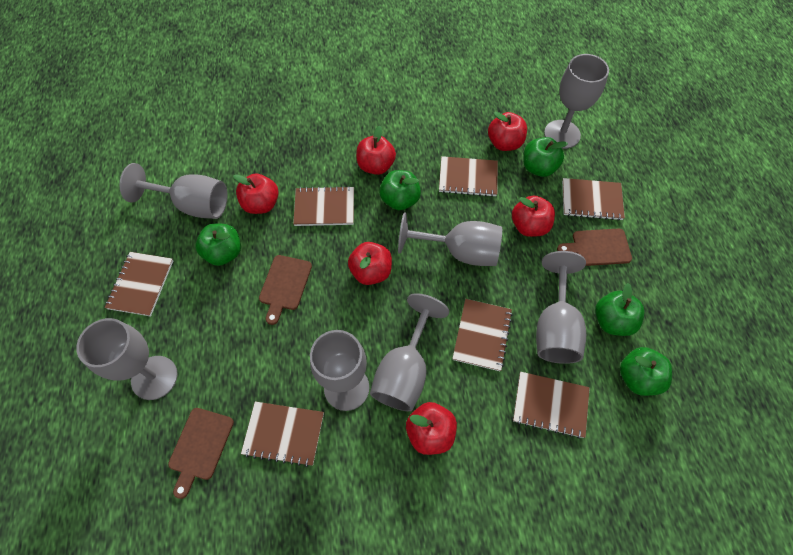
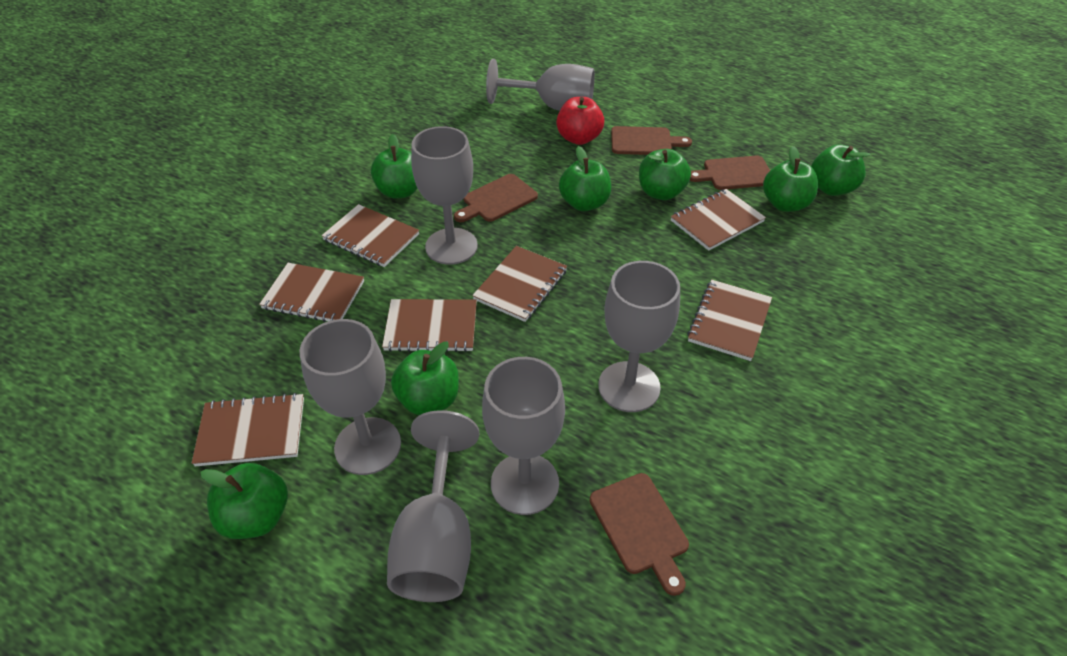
brown cutting board: 3 -> 4
green apple: 5 -> 7
grey goblet: 7 -> 6
red apple: 6 -> 1

